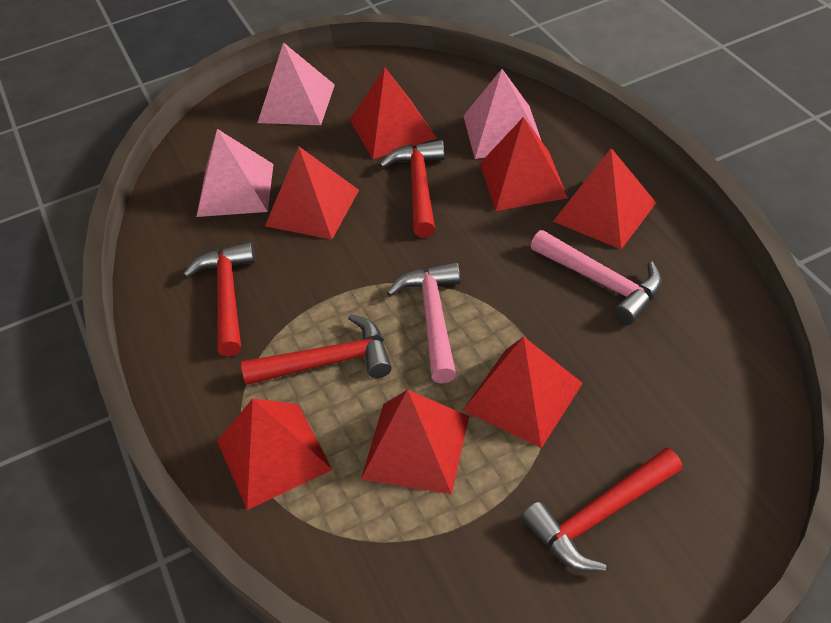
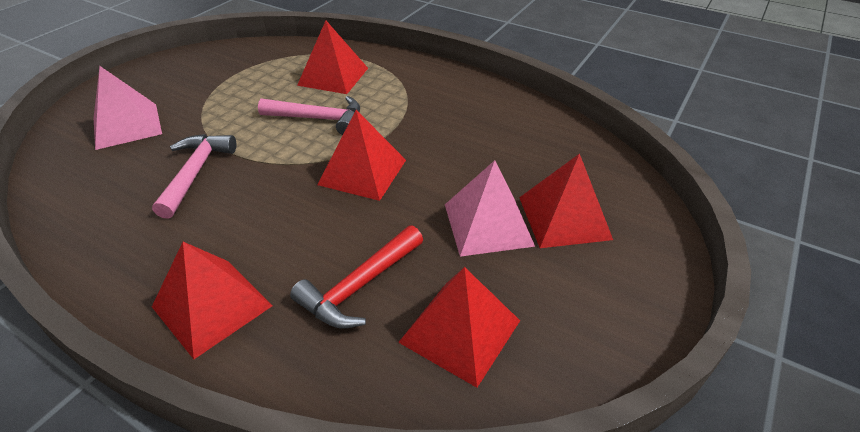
pink pyramid: 3 -> 2
red hammer: 4 -> 1
red pyramid: 7 -> 5

